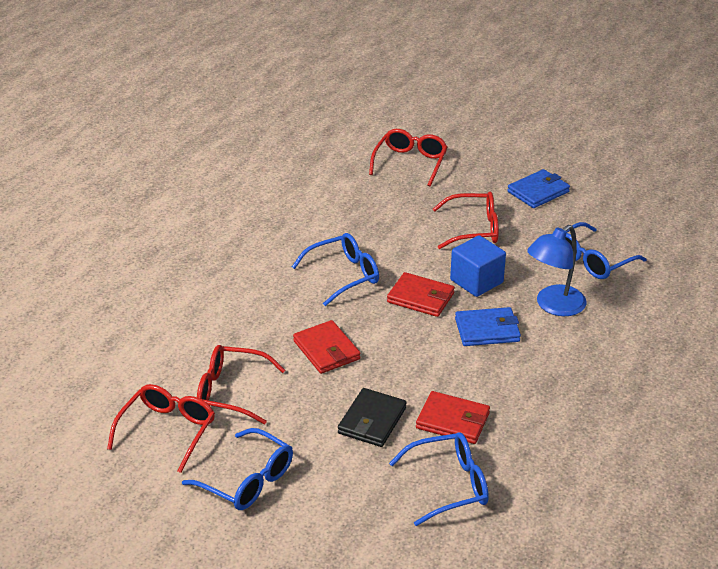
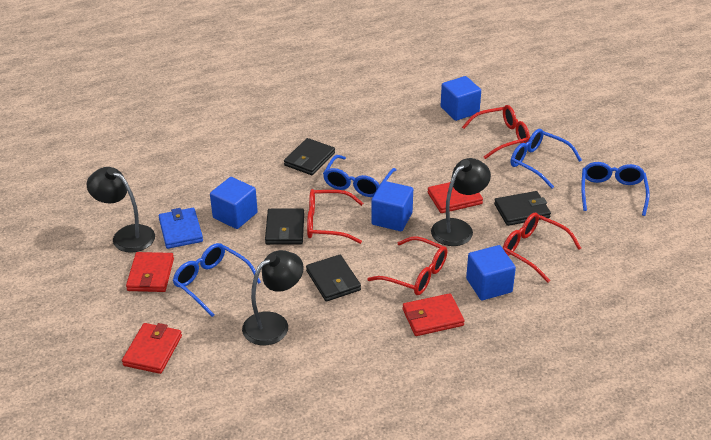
black lamp: 0 -> 3
black wallet: 1 -> 4
blue cube: 1 -> 4
blue lamp: 1 -> 0
blue wallet: 2 -> 1
red wallet: 3 -> 4

